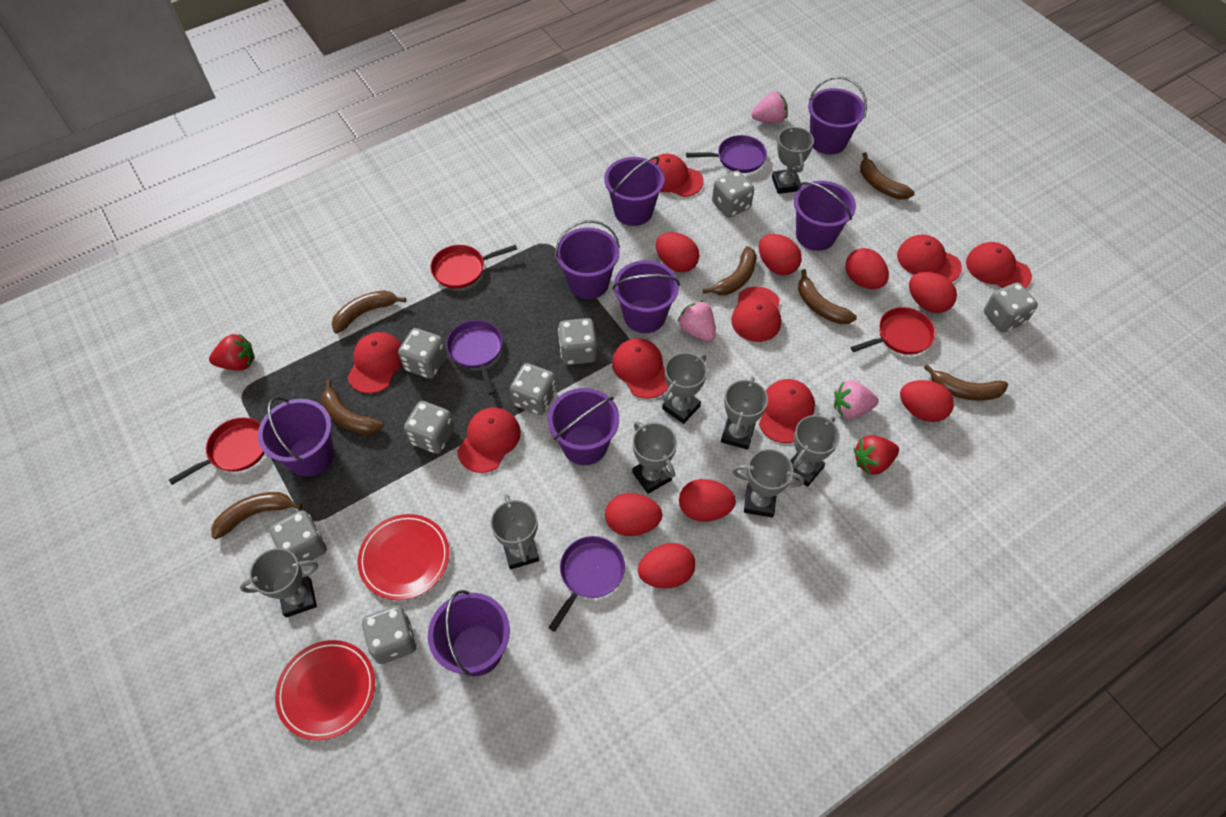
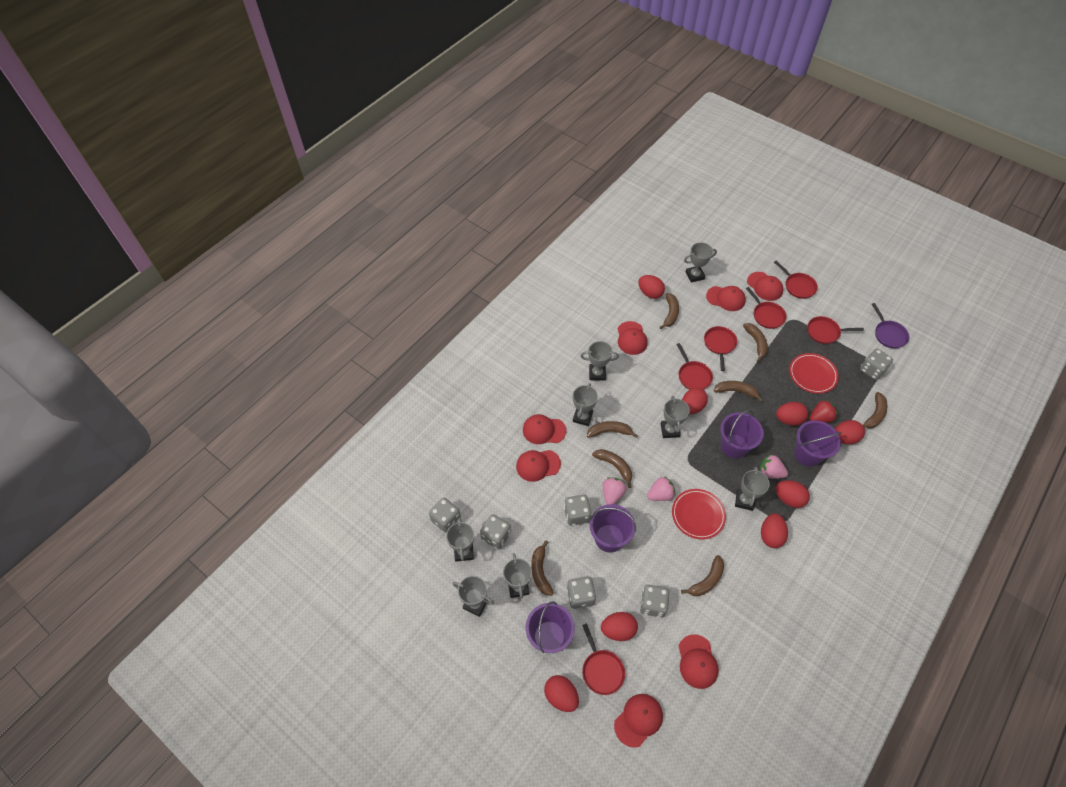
brown banana: 7 -> 8
grey dice: 8 -> 6
purple bucket: 8 -> 4
purple pan: 3 -> 1
red cap: 8 -> 7
red pan: 3 -> 6
red strawberry: 2 -> 1

